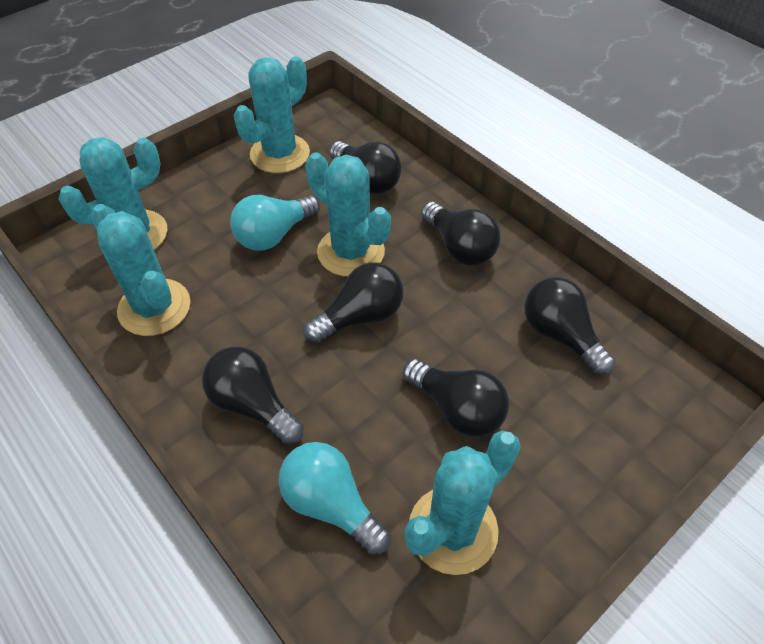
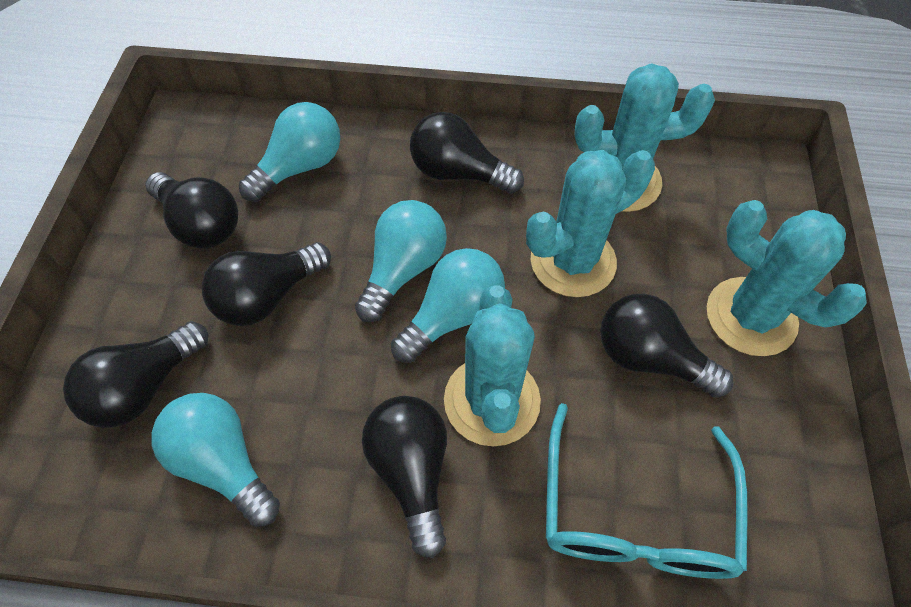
turquoise cactus: 5 -> 4
turquoise glasses: 0 -> 1
turquoise light bulb: 2 -> 4

